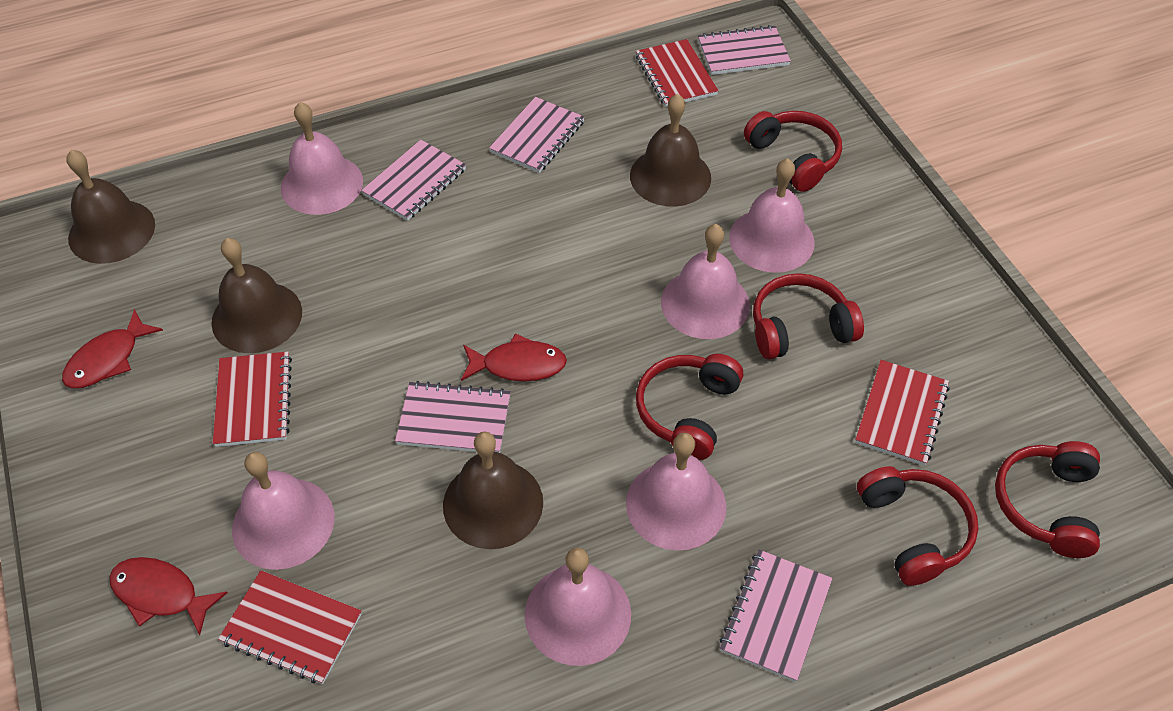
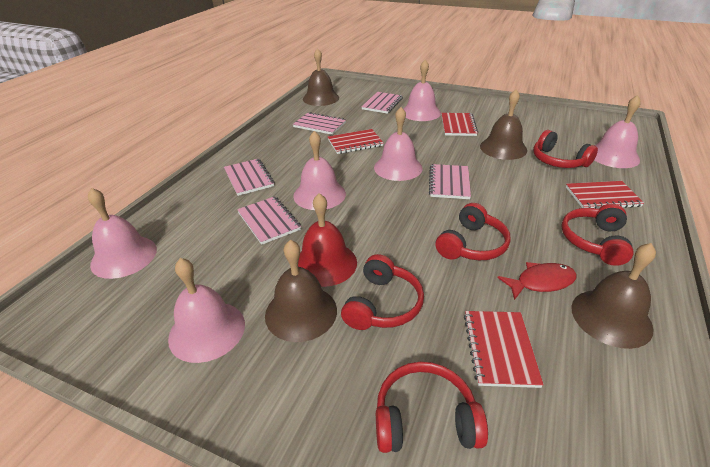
red bell: 0 -> 1
red fish: 3 -> 1

